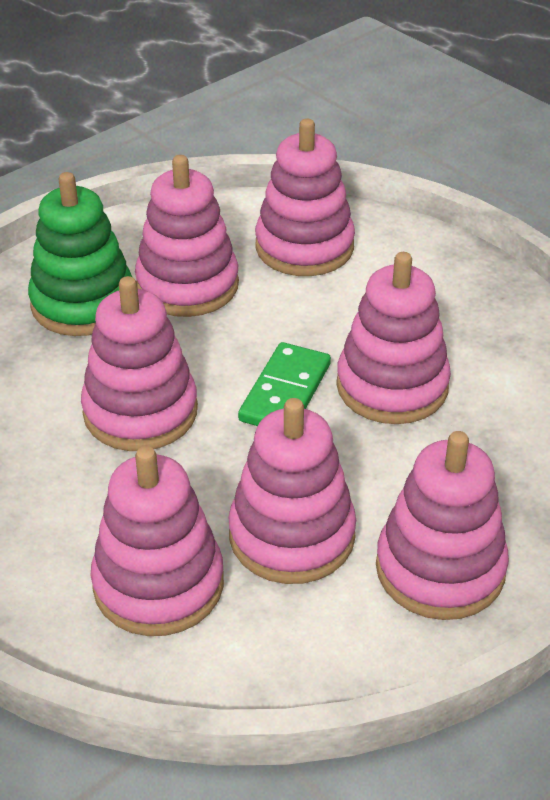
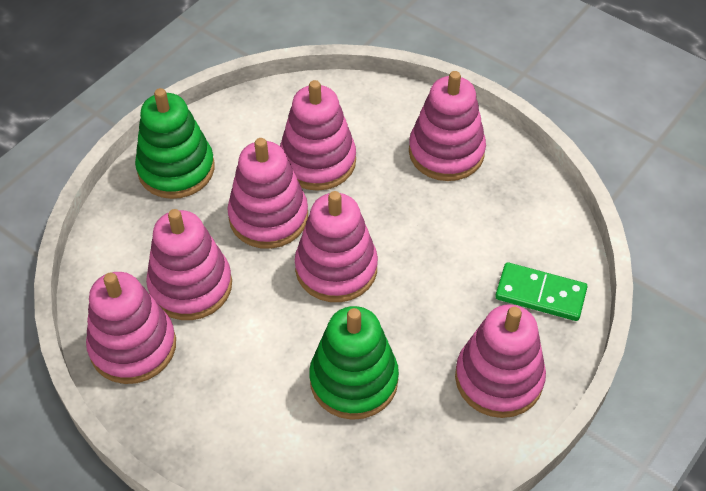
green stacking toy: 1 -> 2

